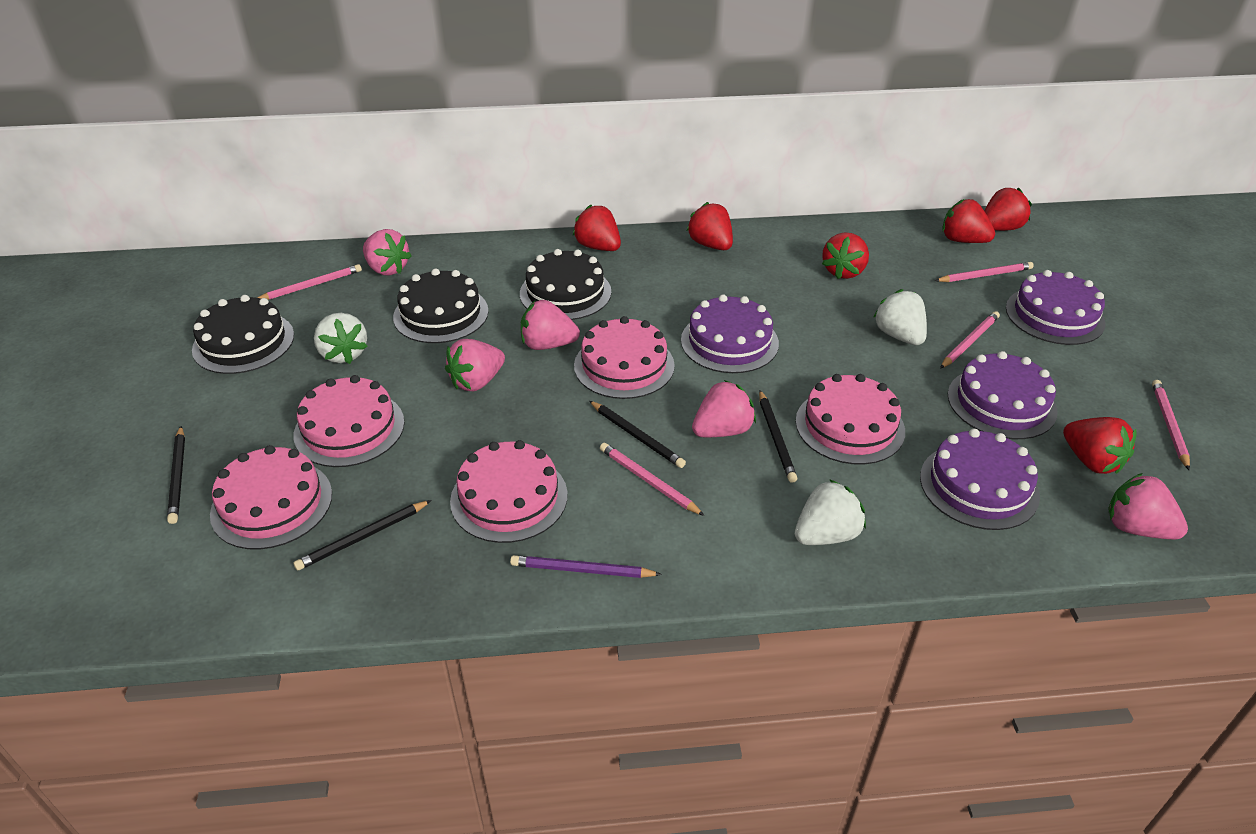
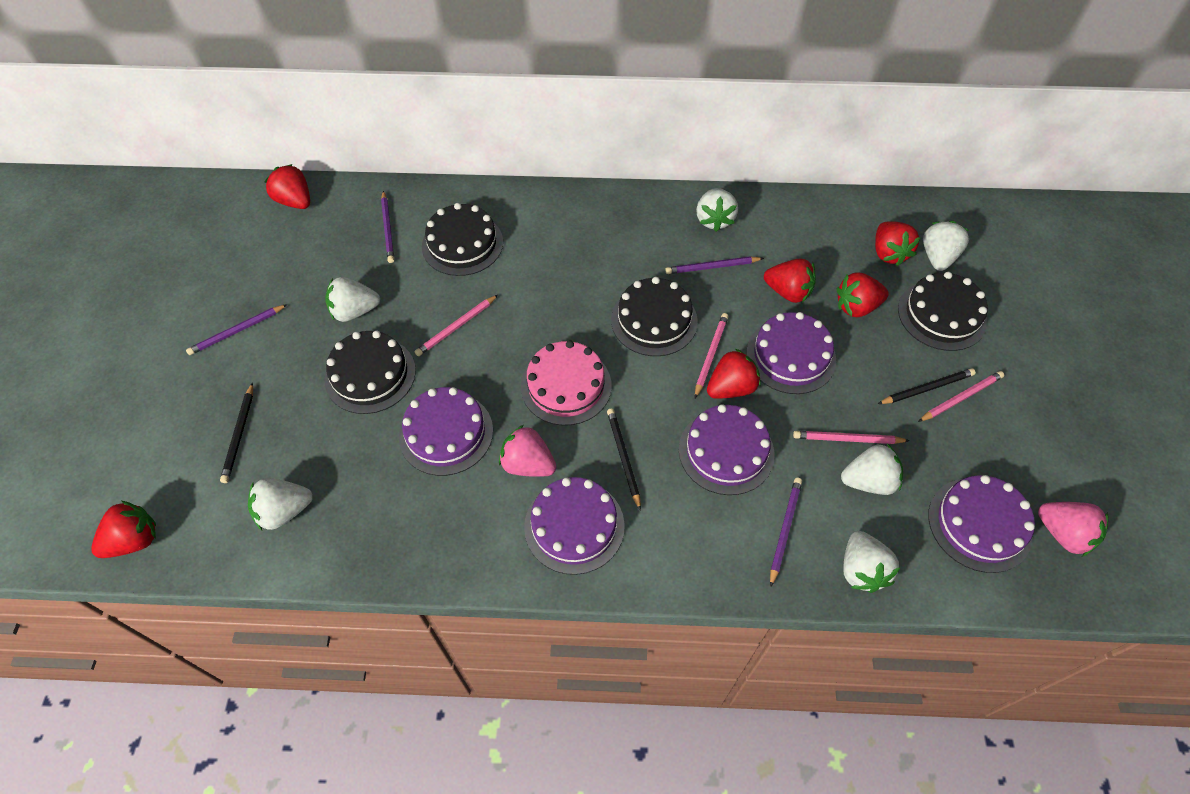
black cake: 3 -> 4
black pencil: 4 -> 3
pink cake: 5 -> 1
pink pencil: 5 -> 4
pink strawberry: 5 -> 2
purple cake: 4 -> 5
purple pencil: 1 -> 4
white strawberry: 3 -> 6

